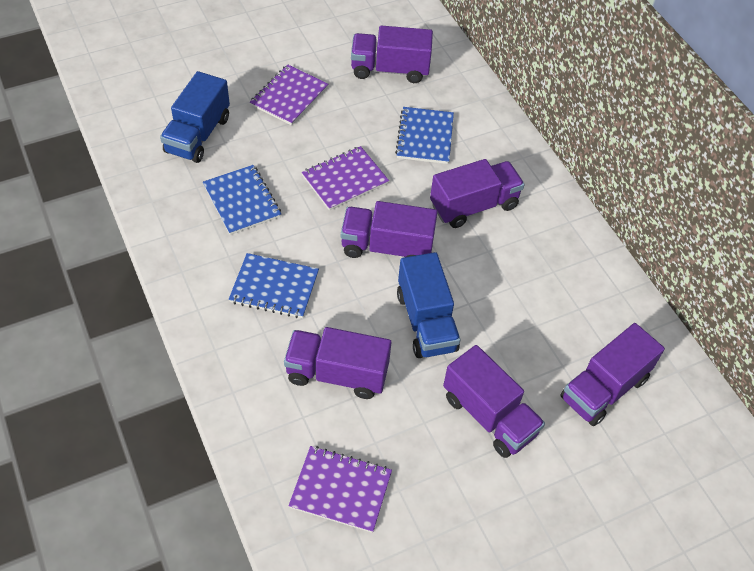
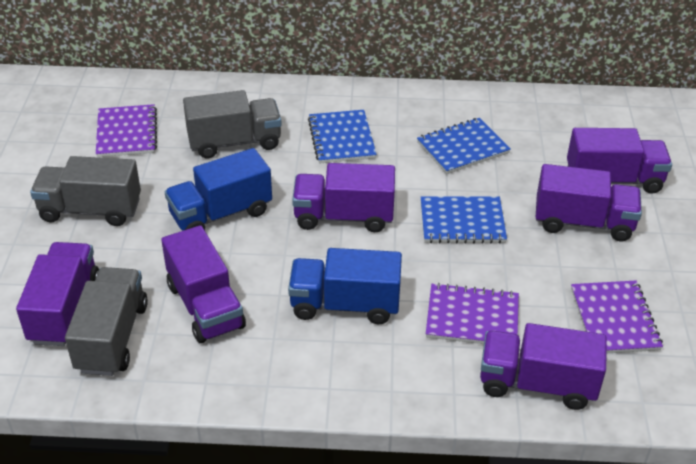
grey truck: 0 -> 3

